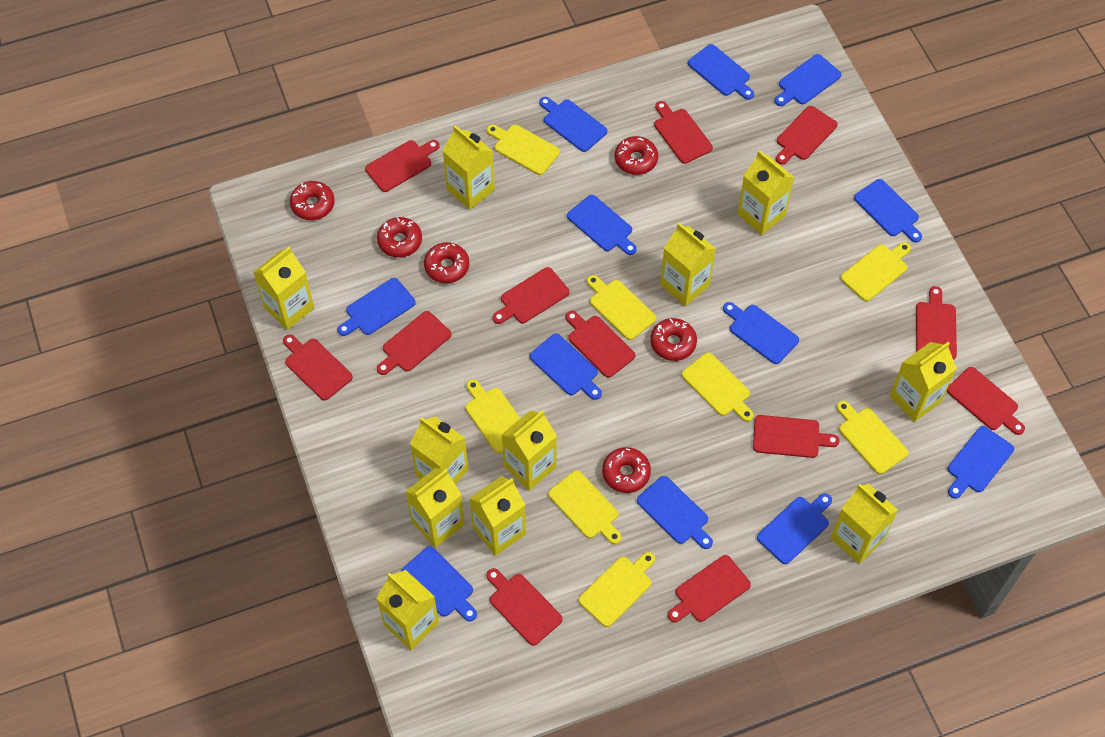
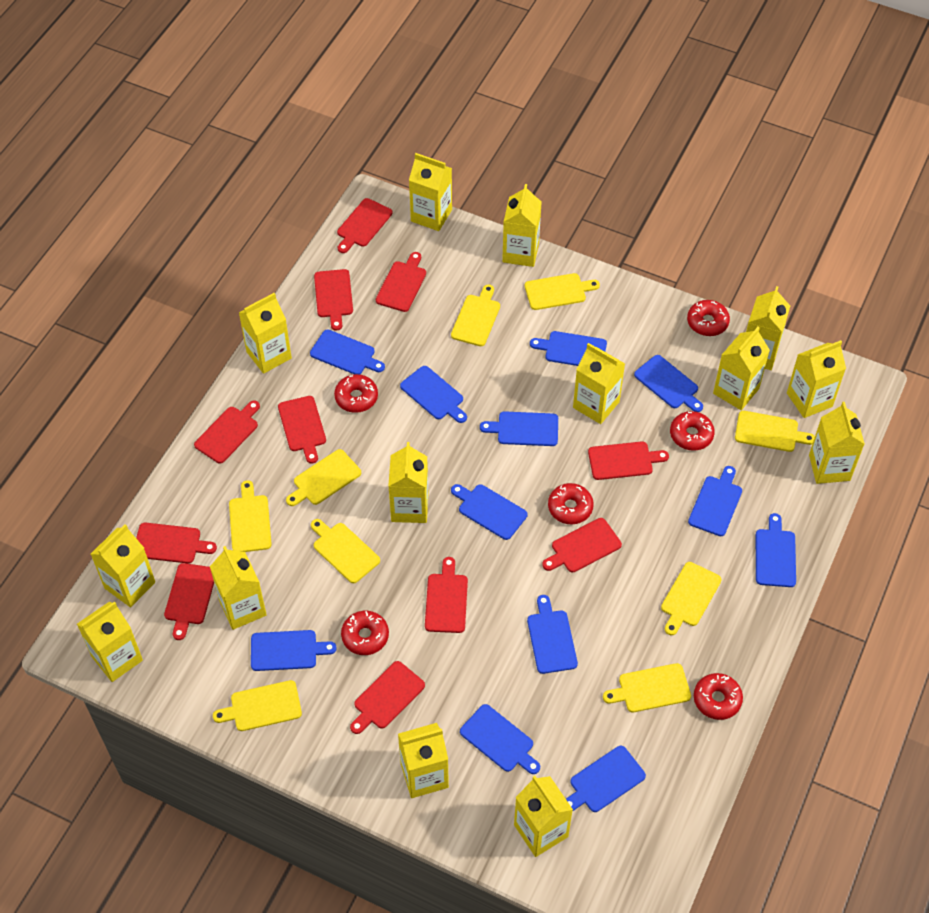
red cutting board: 12 -> 11
yellow carton: 11 -> 14
yellow cutting board: 8 -> 9

